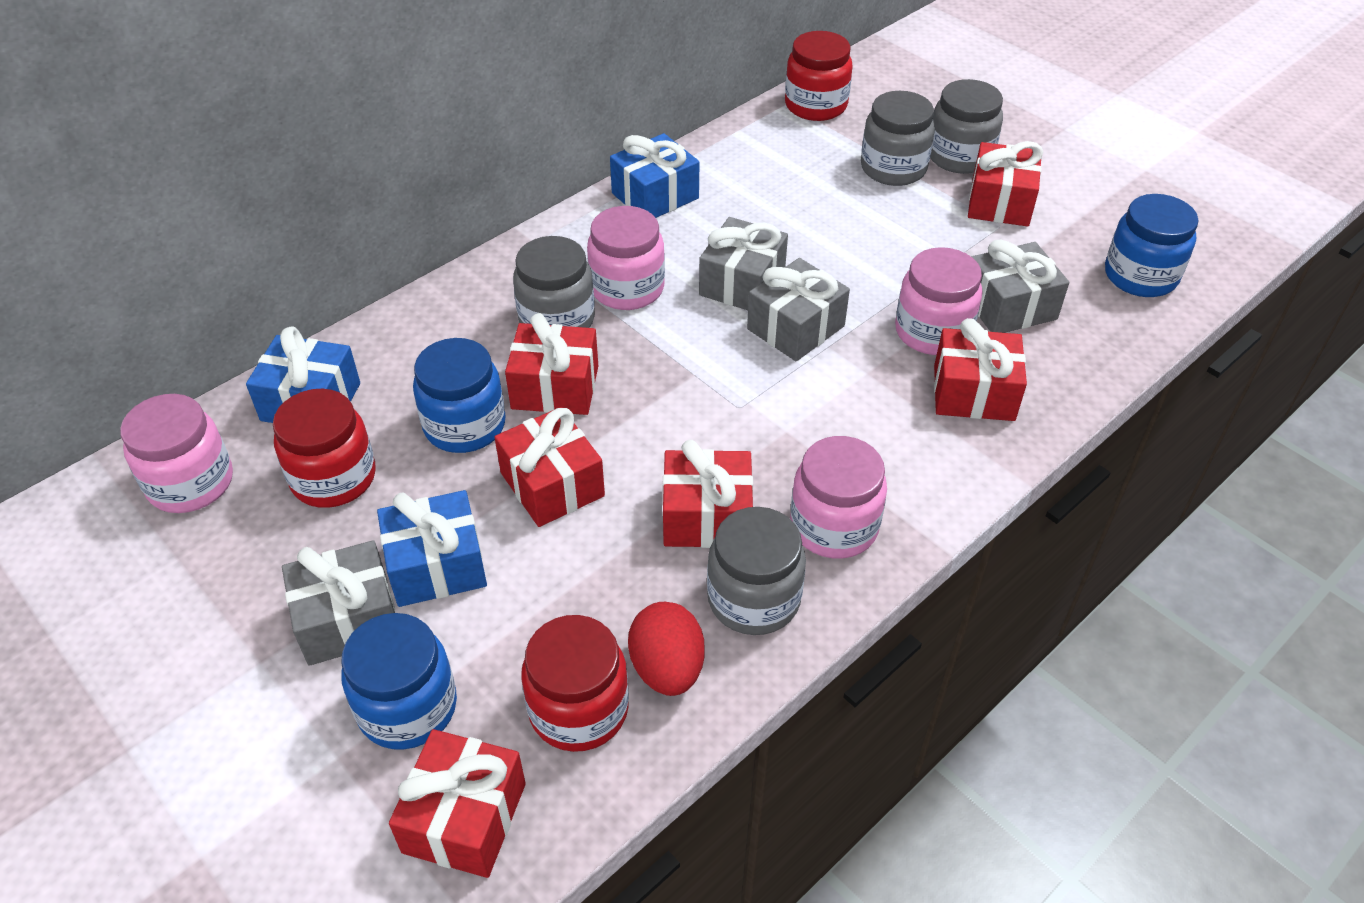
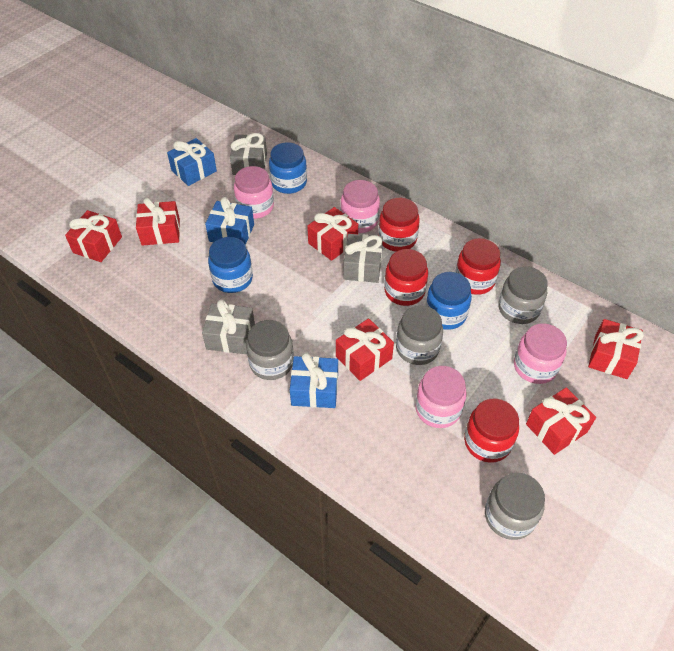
grey gift: 4 -> 3
red egg: 1 -> 0
red jar: 3 -> 4

